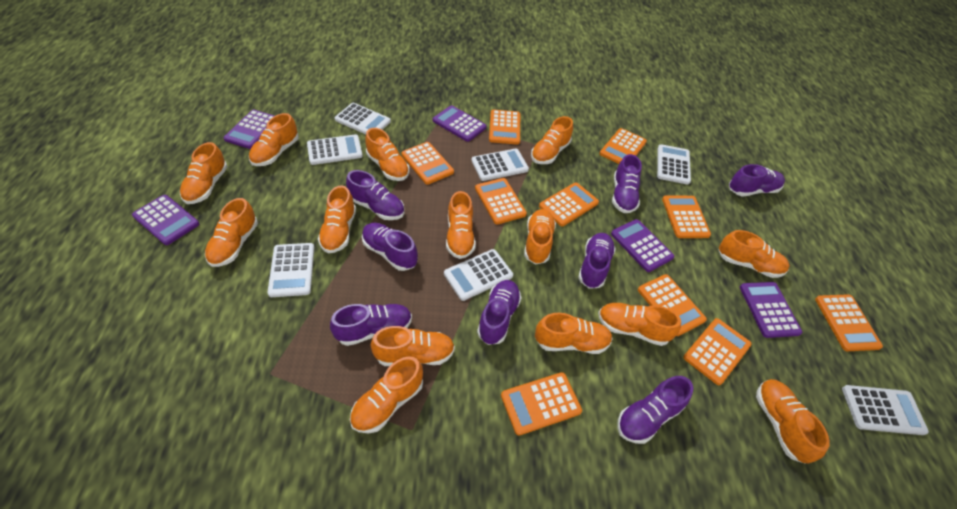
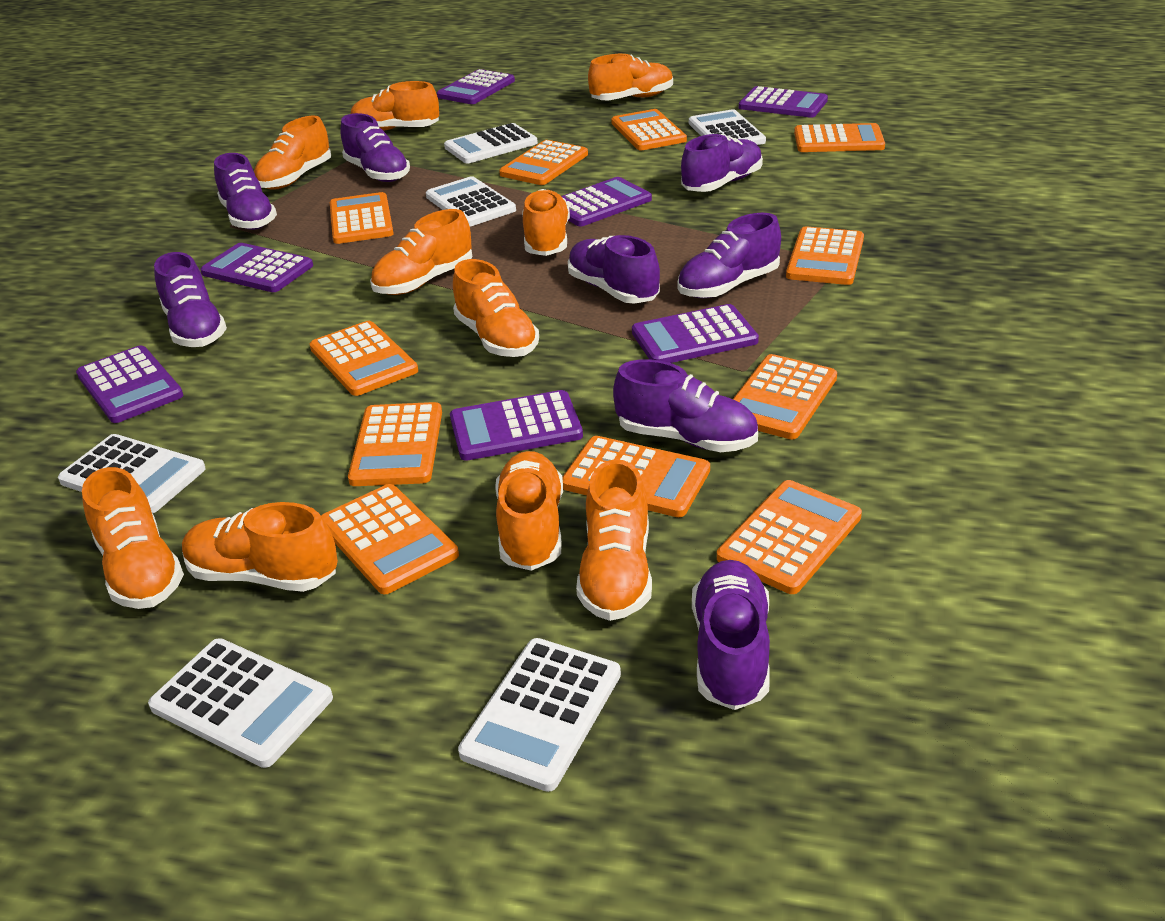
orange calculator: 10 -> 11
orange shoe: 14 -> 10
purple calculator: 5 -> 7
white calculator: 7 -> 6

